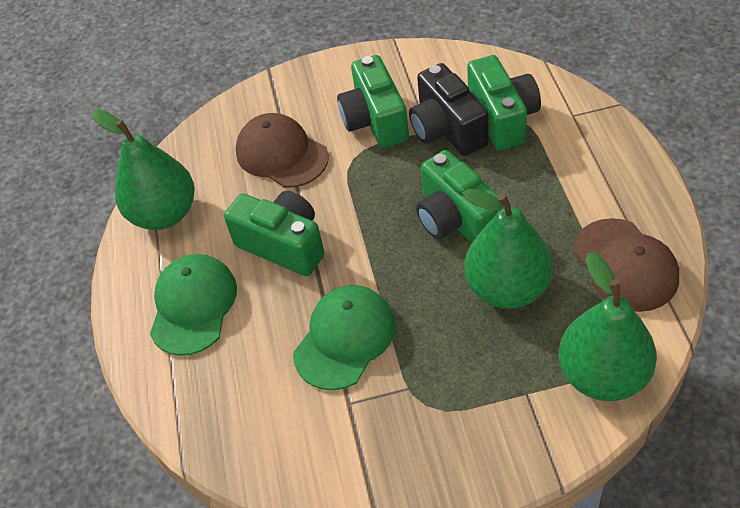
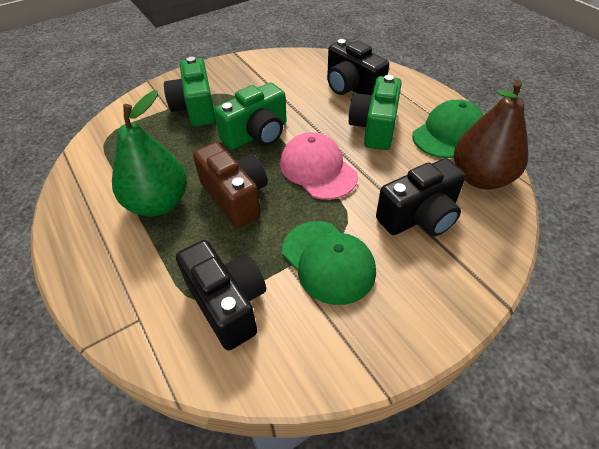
black camera: 1 -> 3
brown camera: 0 -> 1
brown cap: 2 -> 0
brown pear: 0 -> 1
green camera: 4 -> 3
green pear: 3 -> 1
pink cap: 0 -> 1

